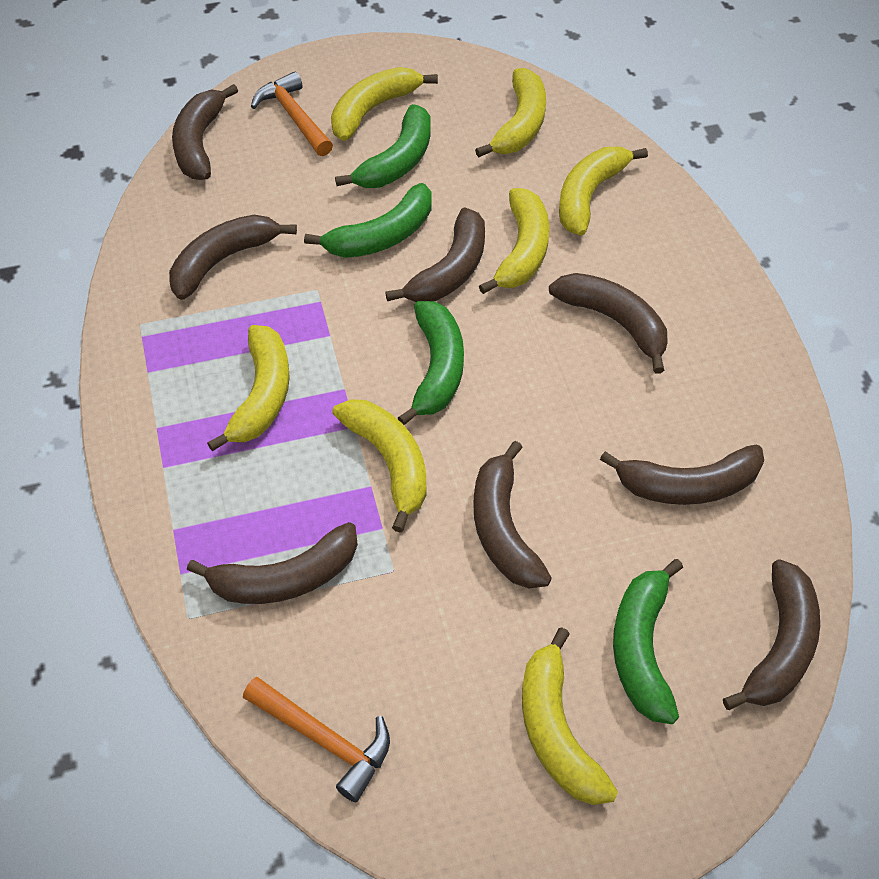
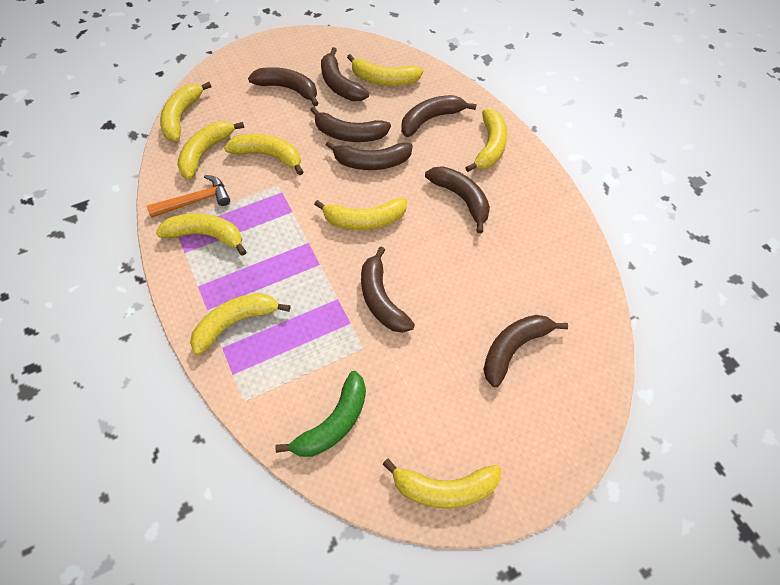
green banana: 4 -> 1
orange hammer: 2 -> 1
yellow banana: 7 -> 9

